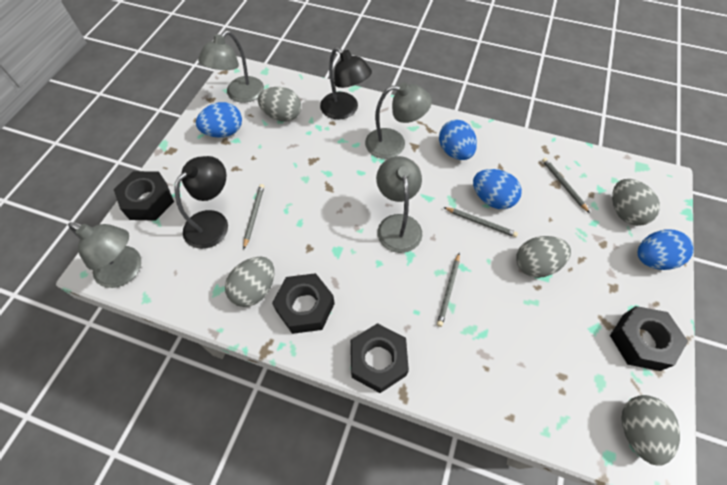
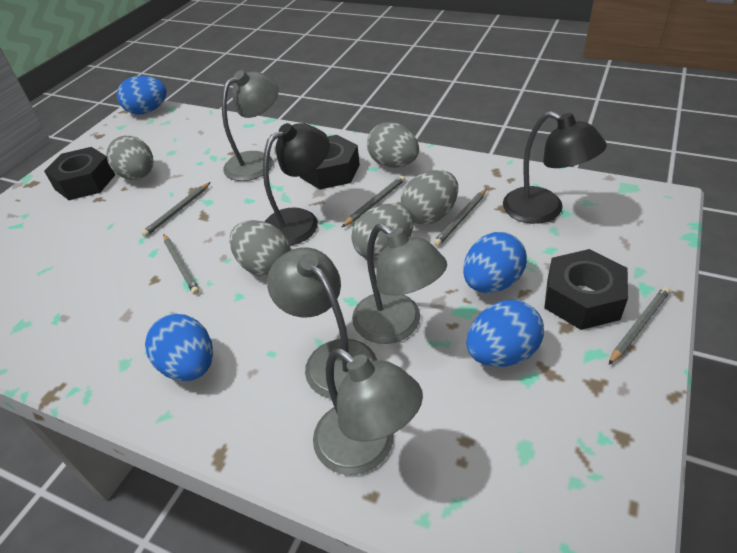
black nut: 4 -> 3
grey pencil: 4 -> 5

